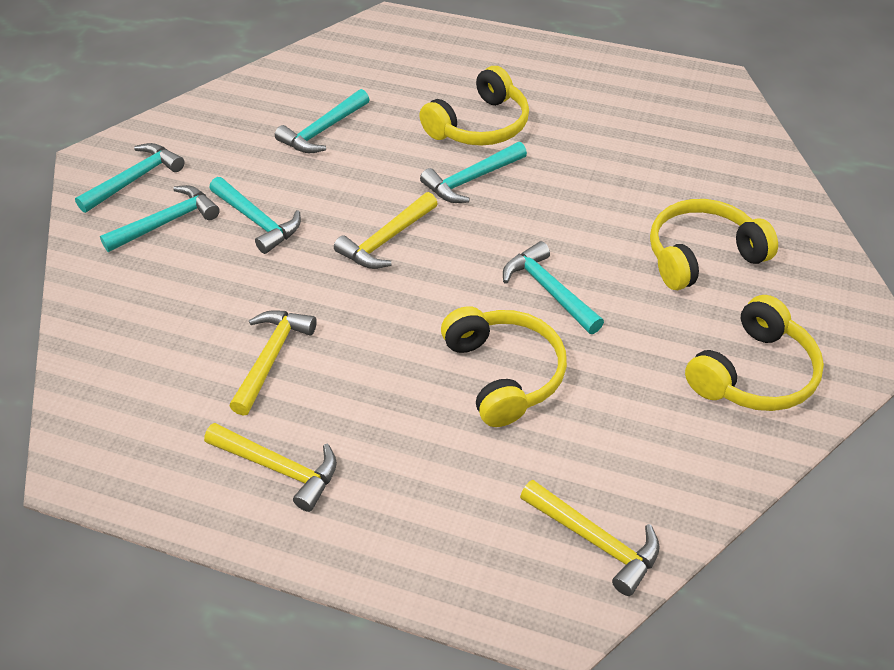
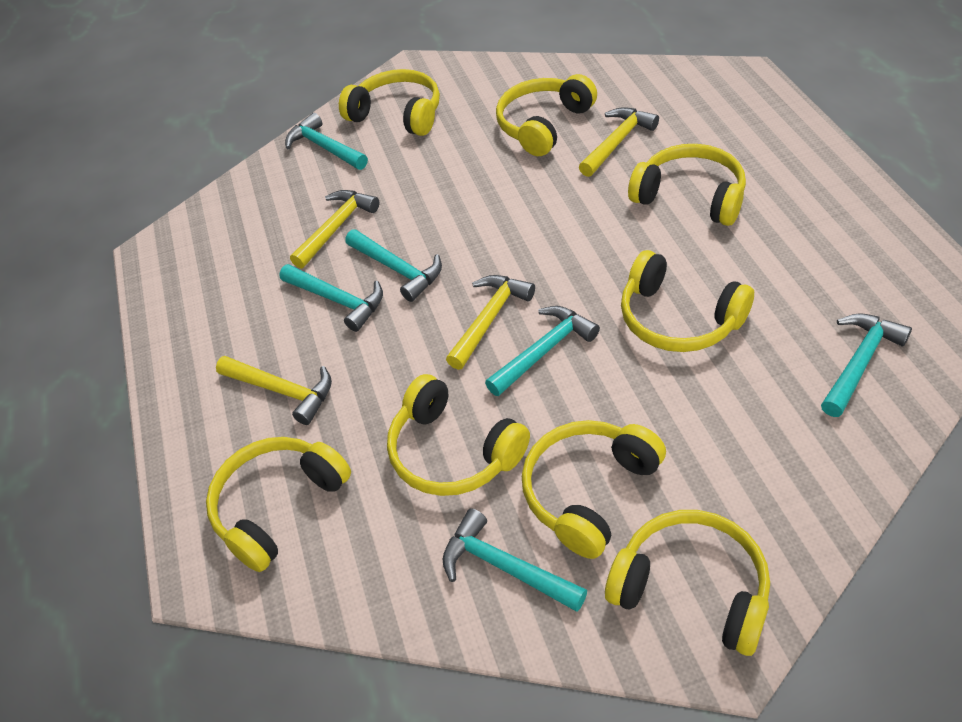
yellow headphones: 4 -> 8

